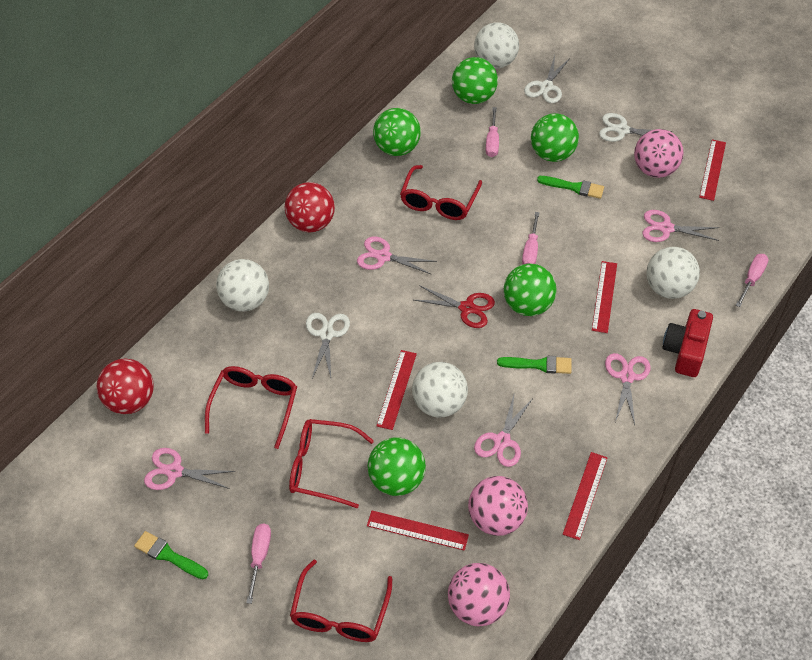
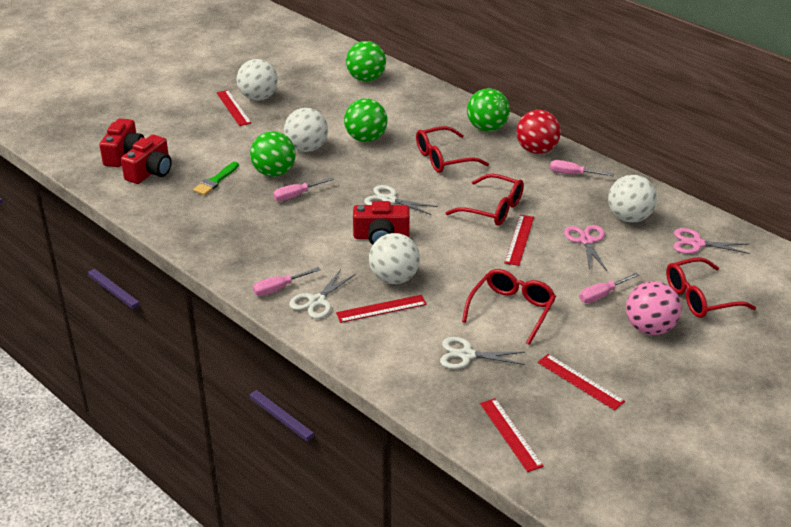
green ball: 5 -> 4
green brush: 3 -> 1
pink ball: 3 -> 1
pink scissors: 5 -> 2
red ball: 2 -> 1
red camera: 1 -> 3
red scissors: 1 -> 0

